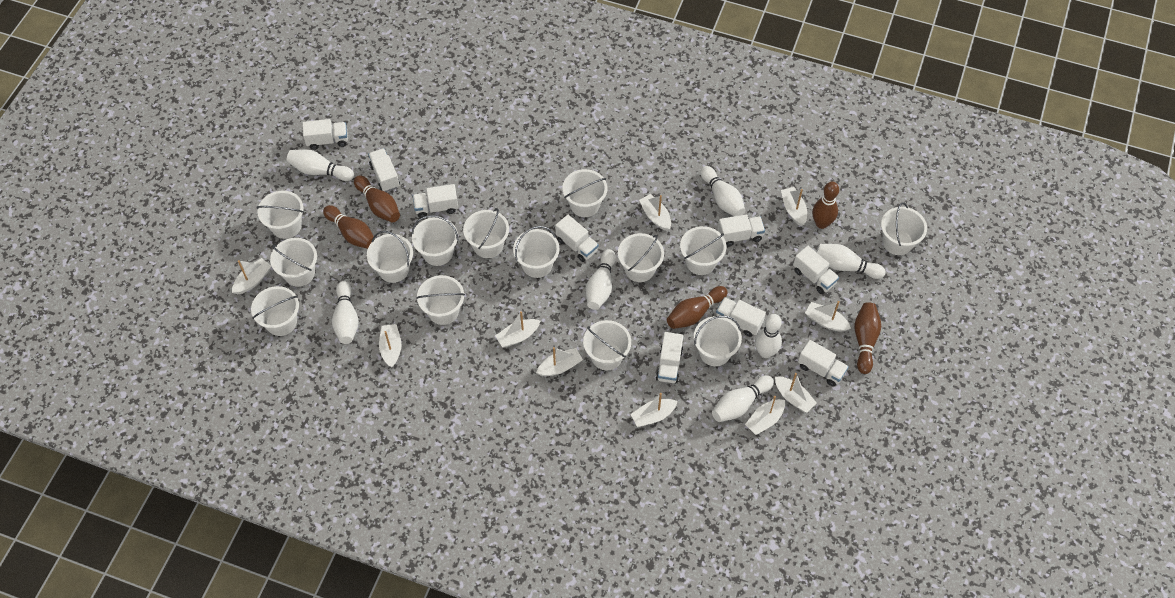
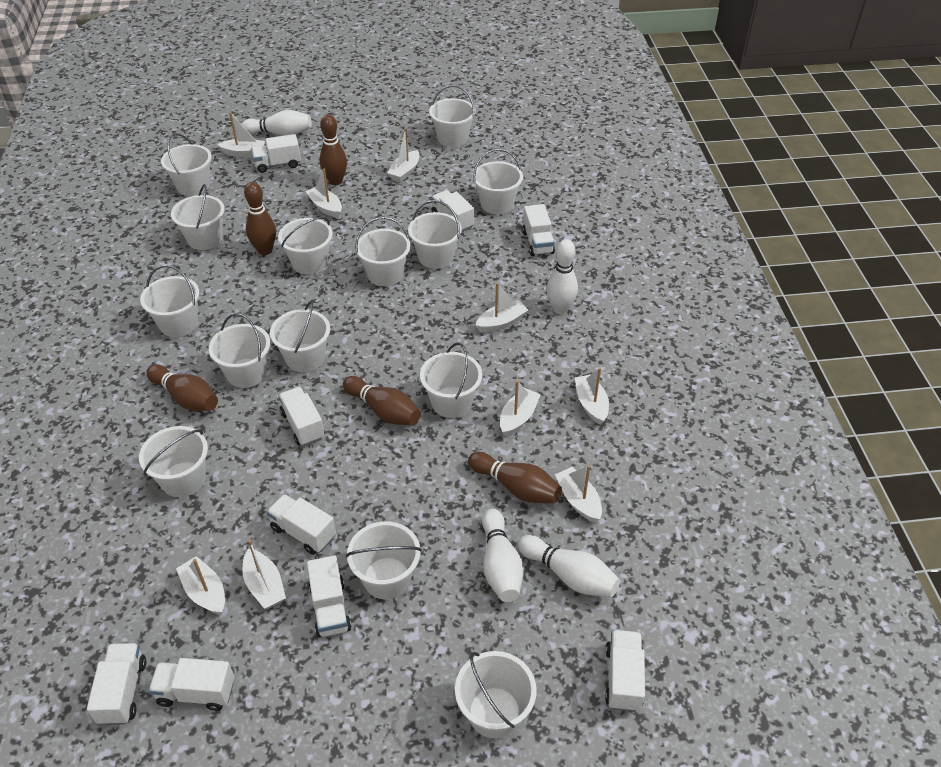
white boat: 10 -> 9
white bowling pin: 7 -> 4

